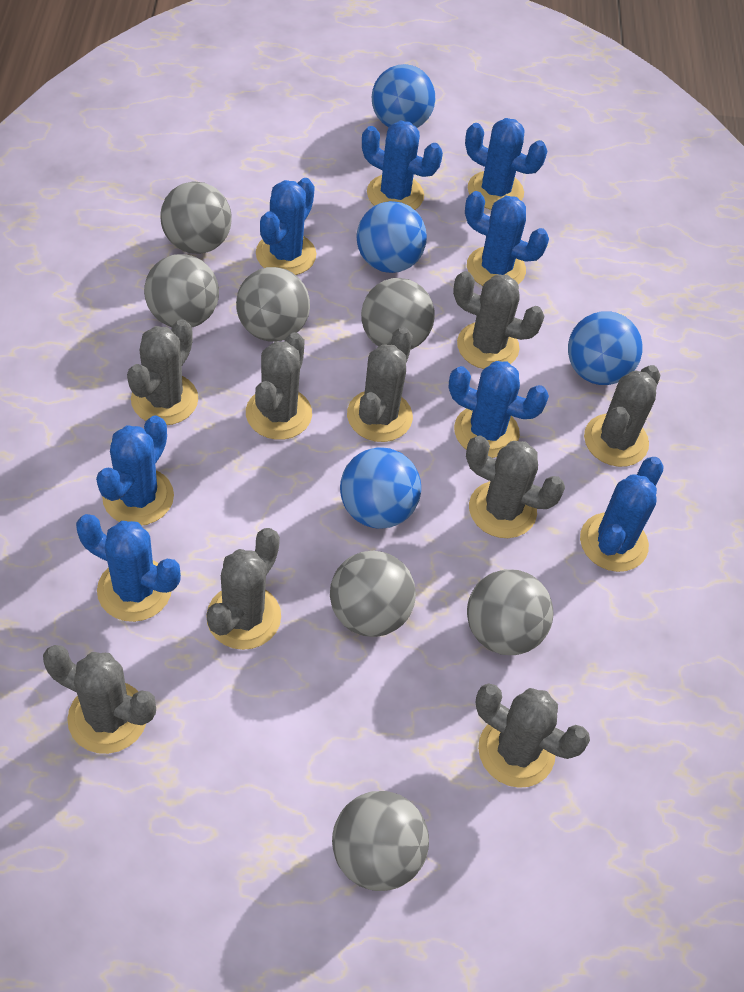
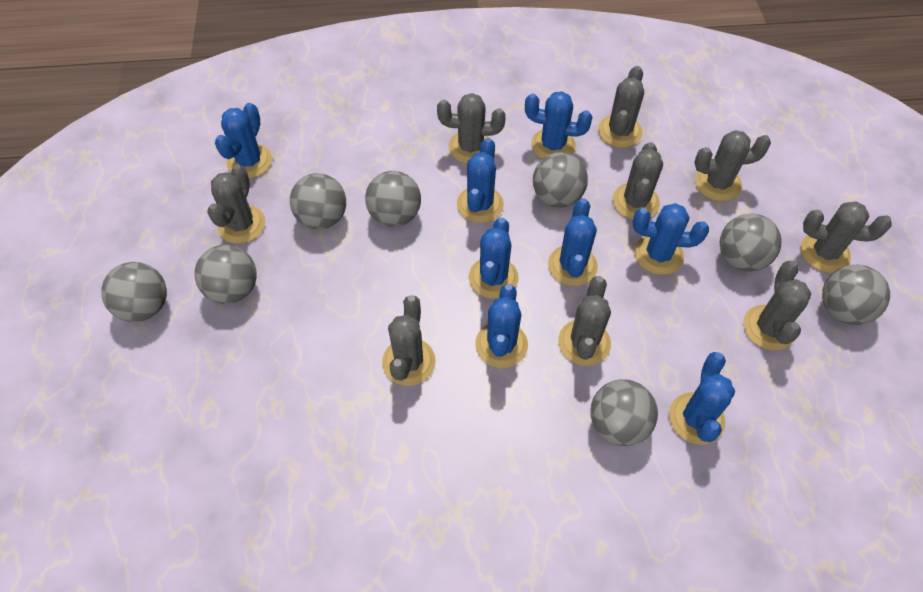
blue ball: 4 -> 0
grey ball: 7 -> 8

